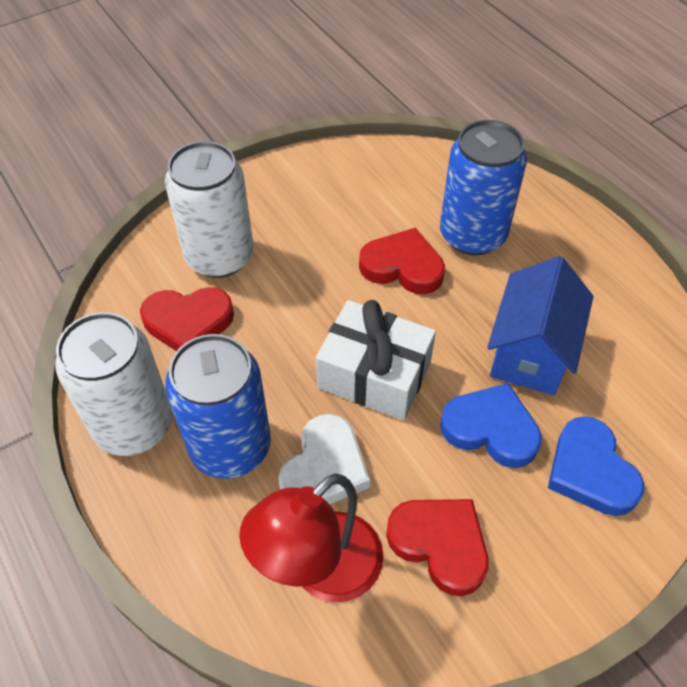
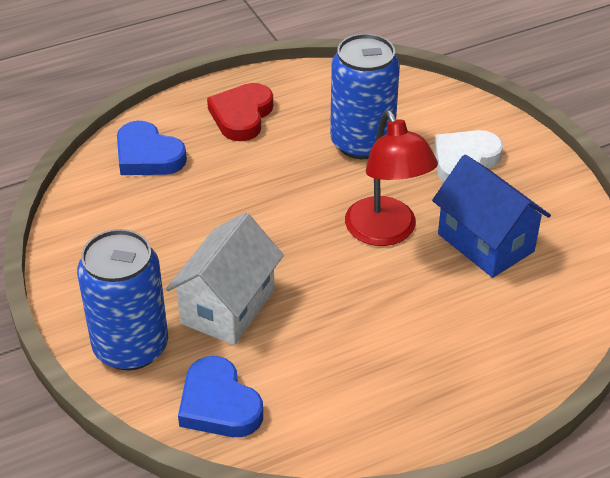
red heart: 3 -> 1
white can: 2 -> 0
white gift: 1 -> 0
white house: 0 -> 1

